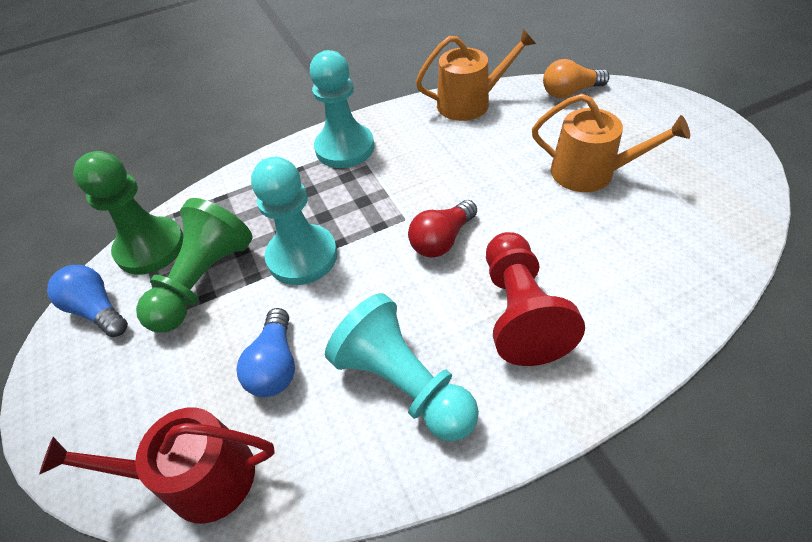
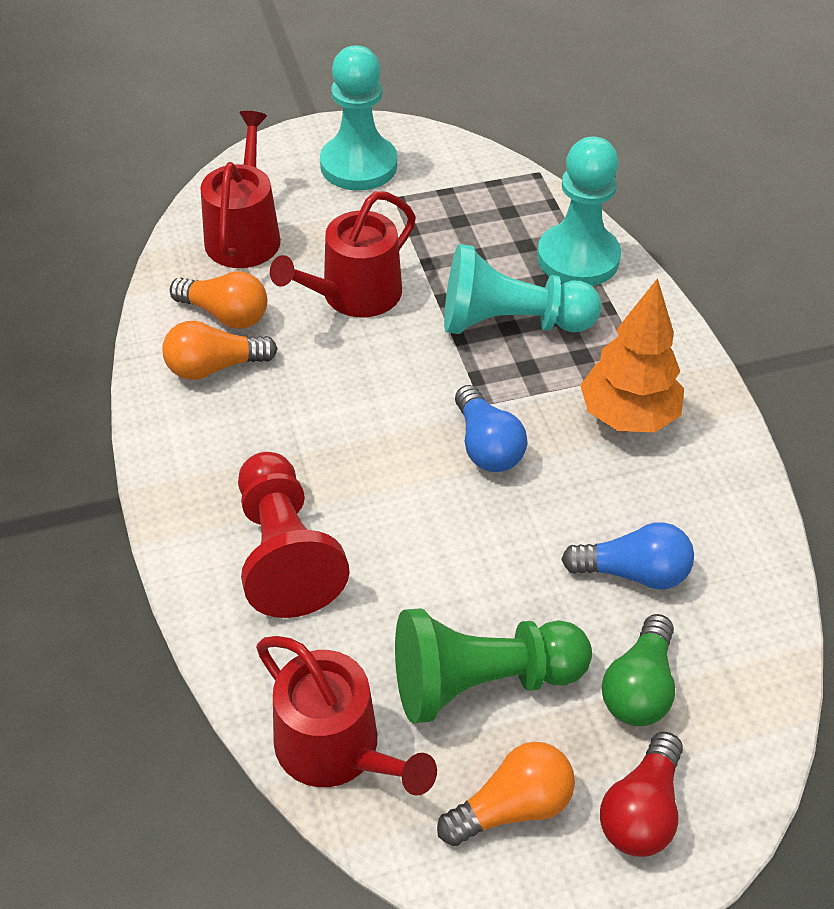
green light bulb: 0 -> 1
green pawn: 2 -> 1
orange light bulb: 1 -> 3
orange tree: 0 -> 1
orange watering can: 2 -> 0
red watering can: 1 -> 3

